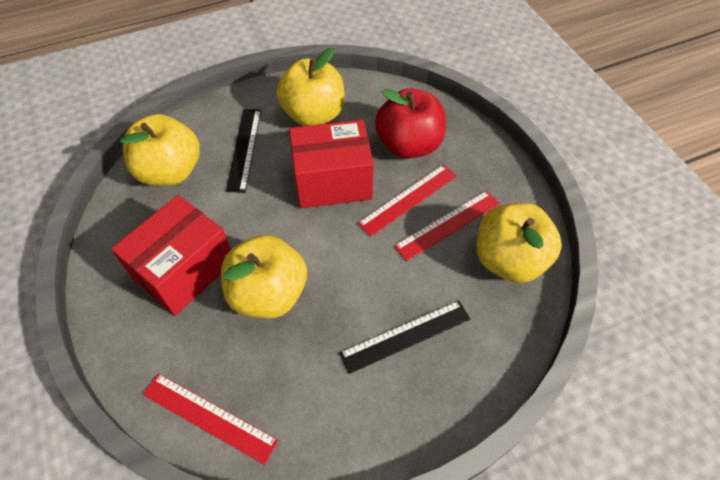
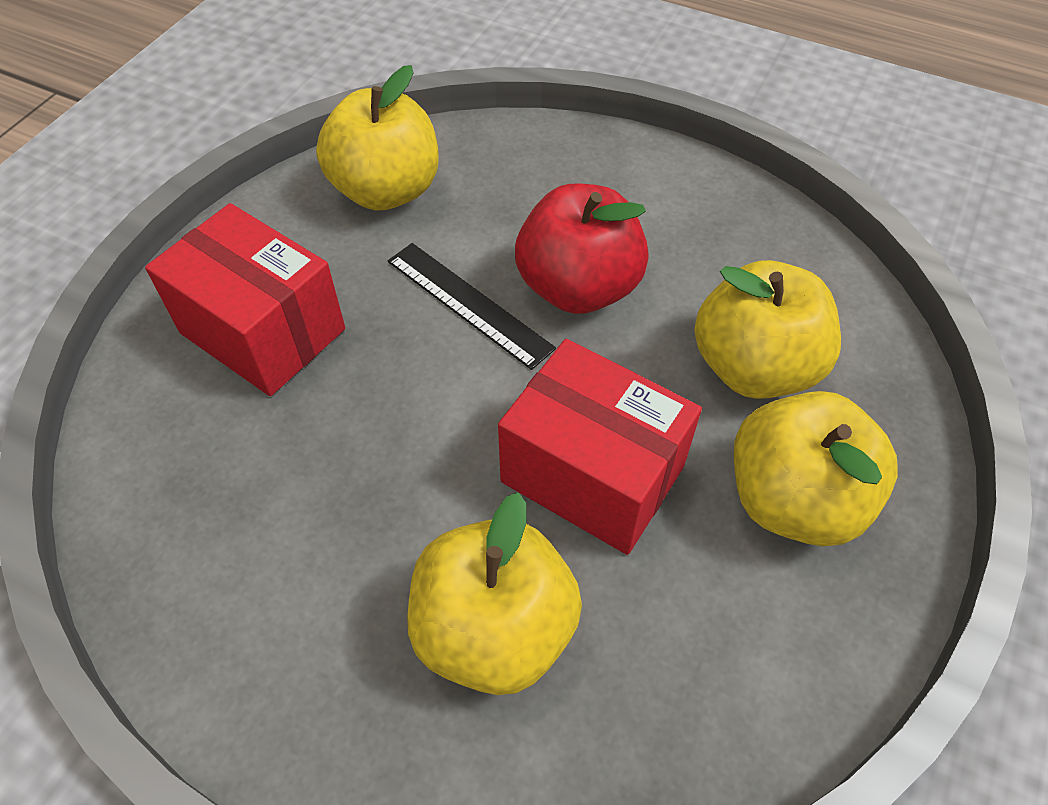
black ruler: 2 -> 1
red ruler: 3 -> 0

